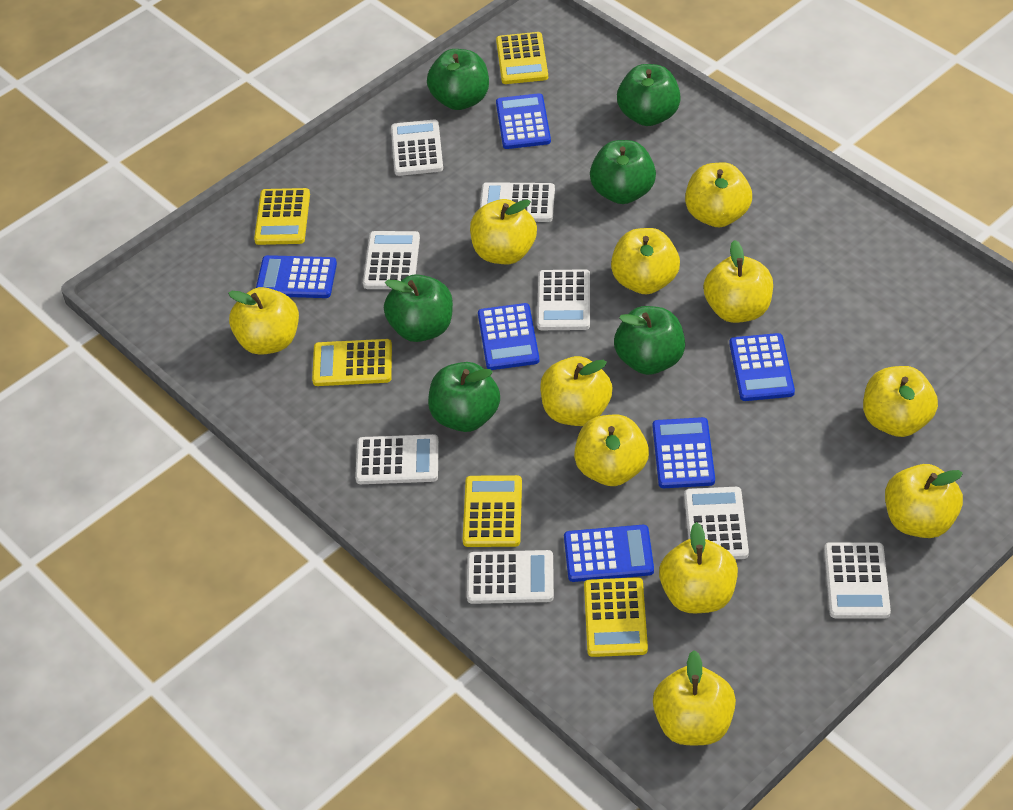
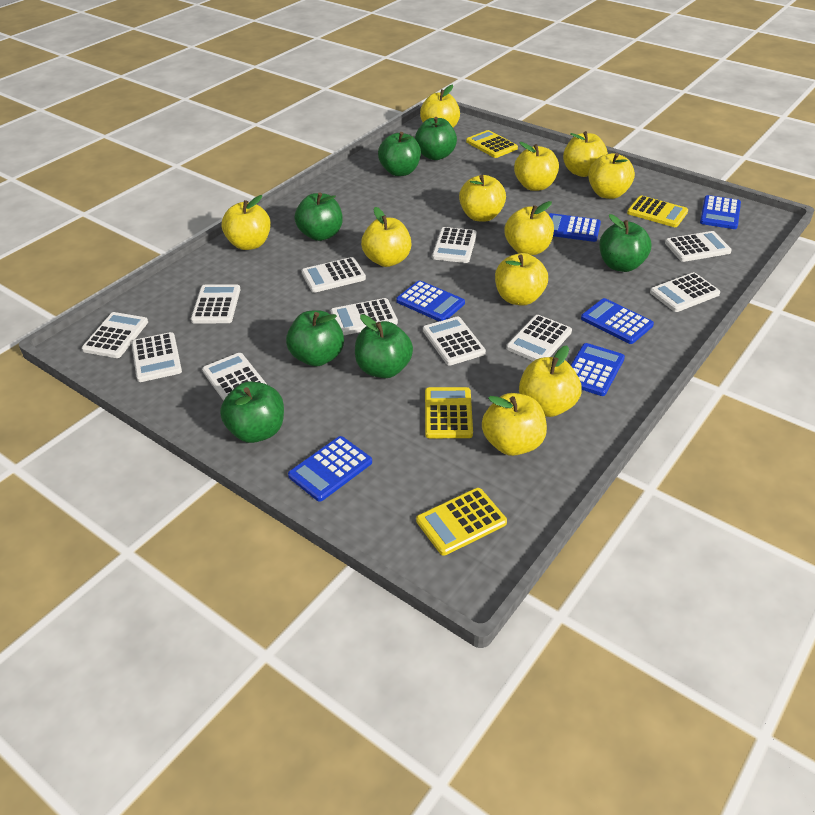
green apple: 6 -> 7
white calculator: 8 -> 11
yellow calculator: 5 -> 4

